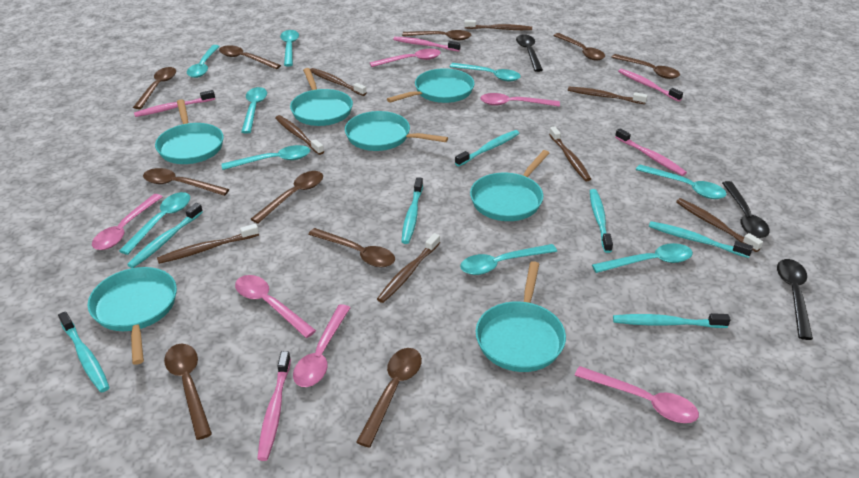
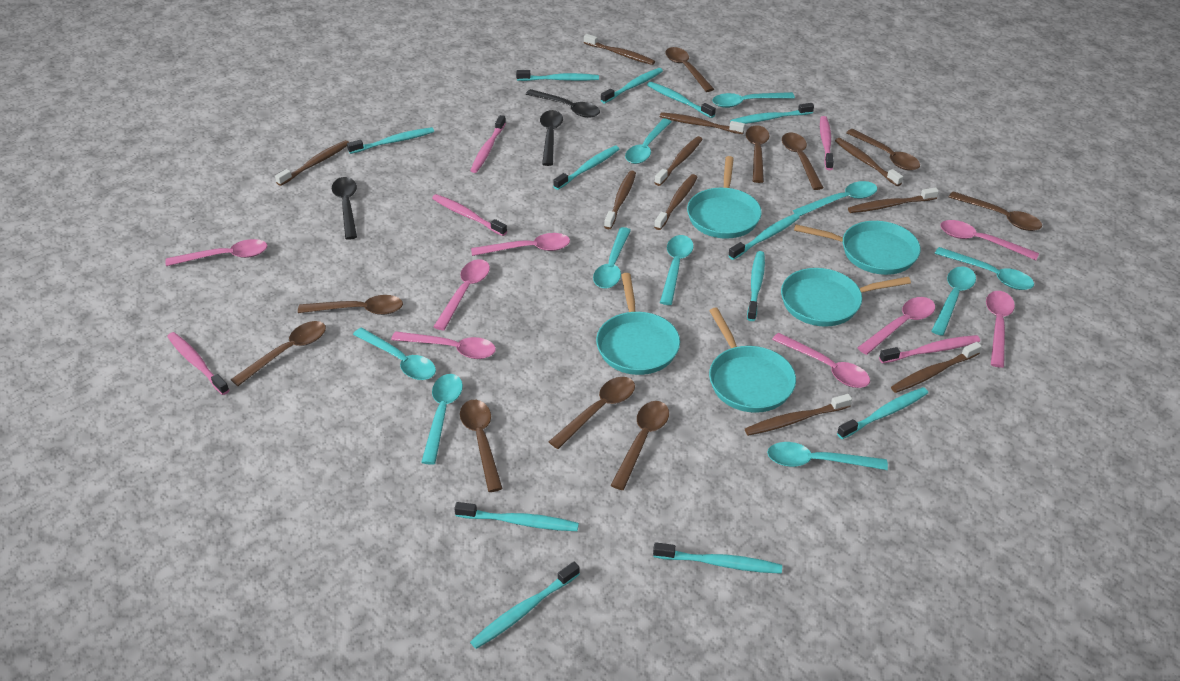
brown toothbrush: 8 -> 10
pink spoon: 6 -> 8
turquoise pan: 7 -> 5
turquoise spoon: 9 -> 10
turquoise toothbrush: 7 -> 12

